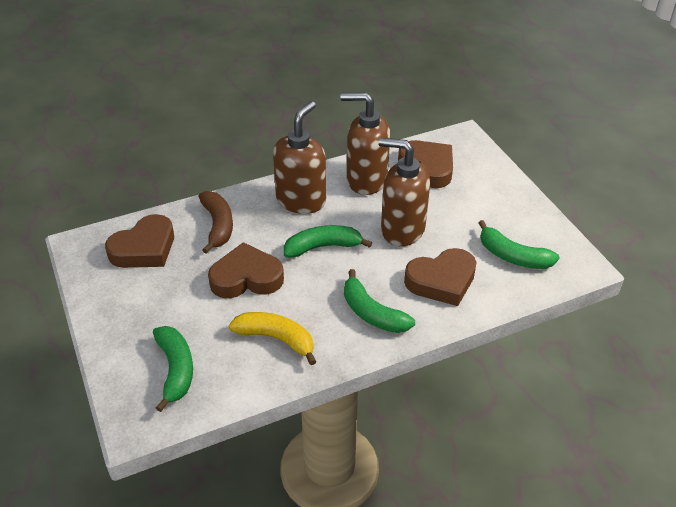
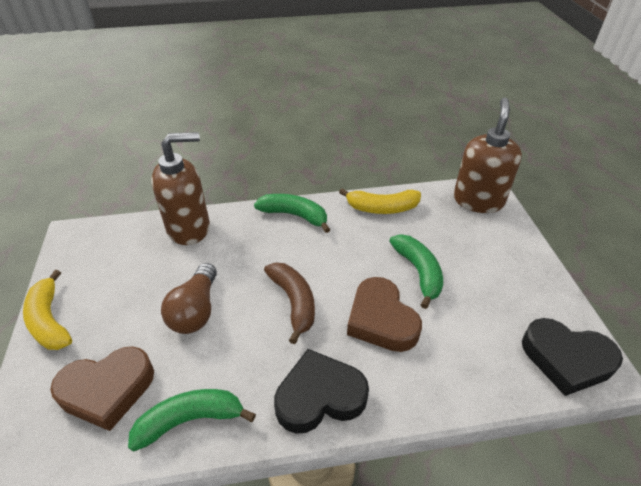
black heart: 0 -> 2
brown heart: 4 -> 2
brown light bulb: 0 -> 1
brown soap dispenser: 3 -> 2
green banana: 4 -> 3
yellow banana: 1 -> 2

